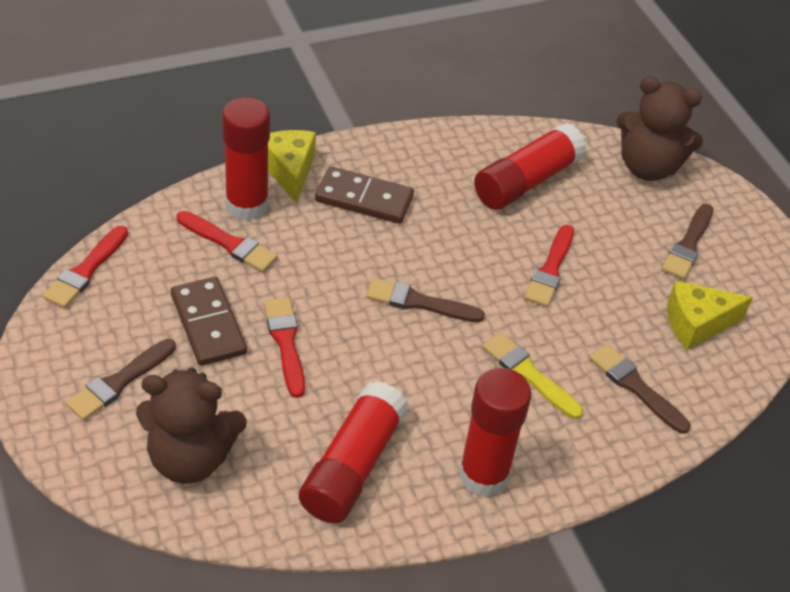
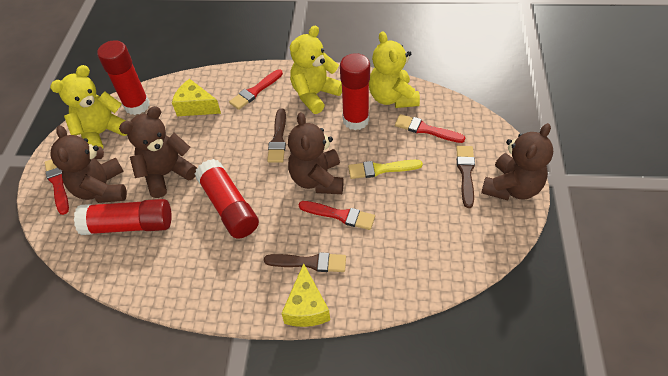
brown brush: 4 -> 3
brown domino: 2 -> 0
brown teddy bear: 2 -> 4
yellow teddy bear: 0 -> 3

